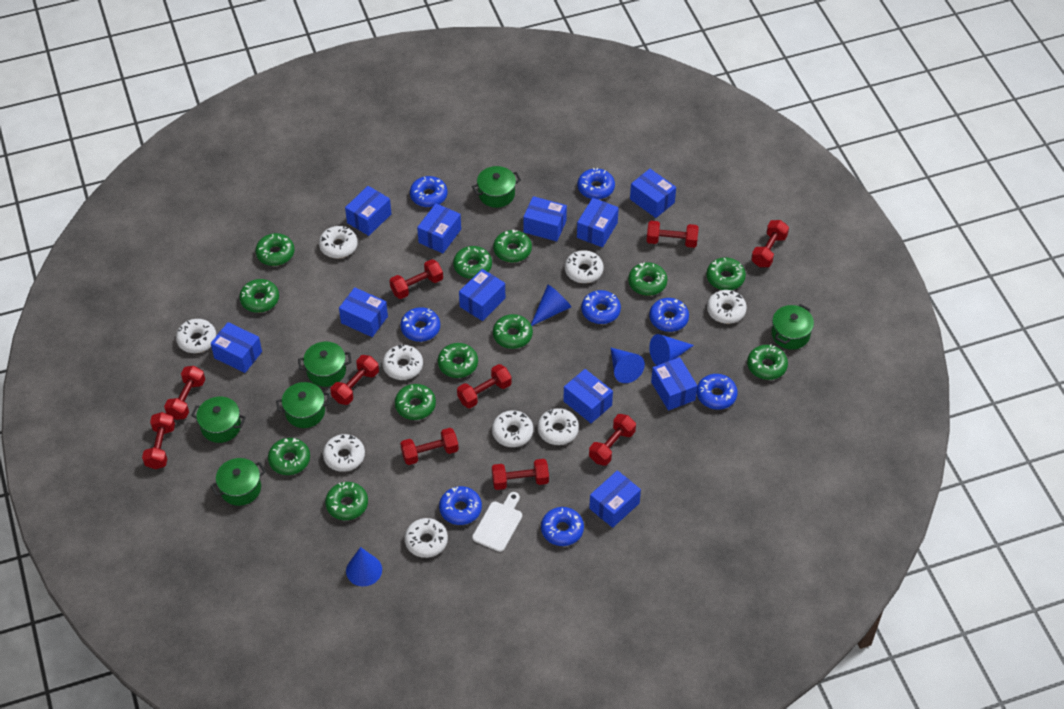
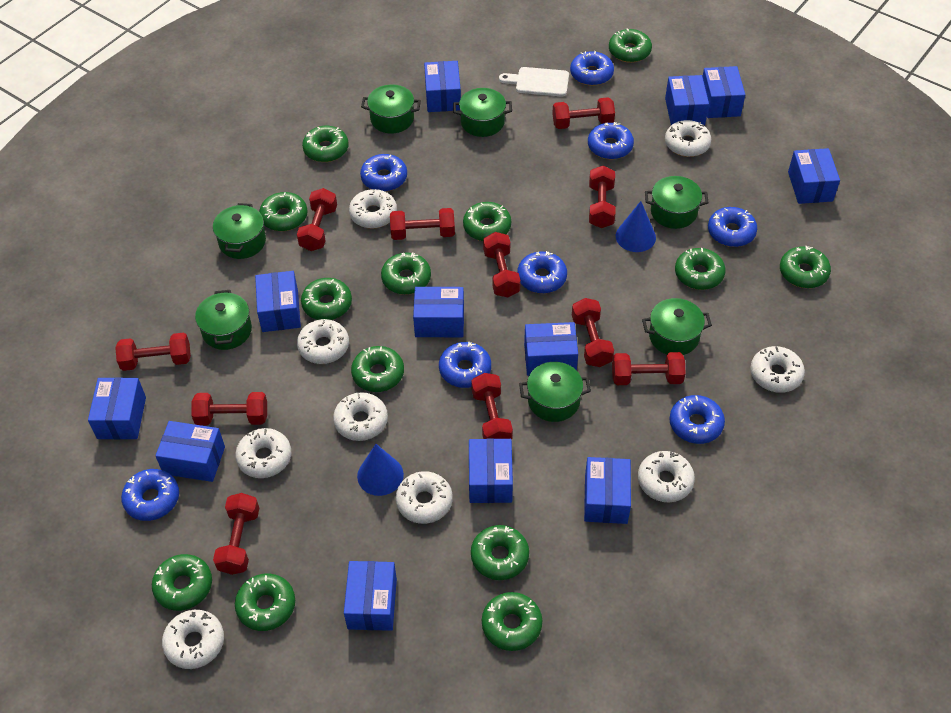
blue box: 11 -> 12
blue cone: 4 -> 2
green donut: 12 -> 13
green pot: 6 -> 7
red dumbbell: 10 -> 11

